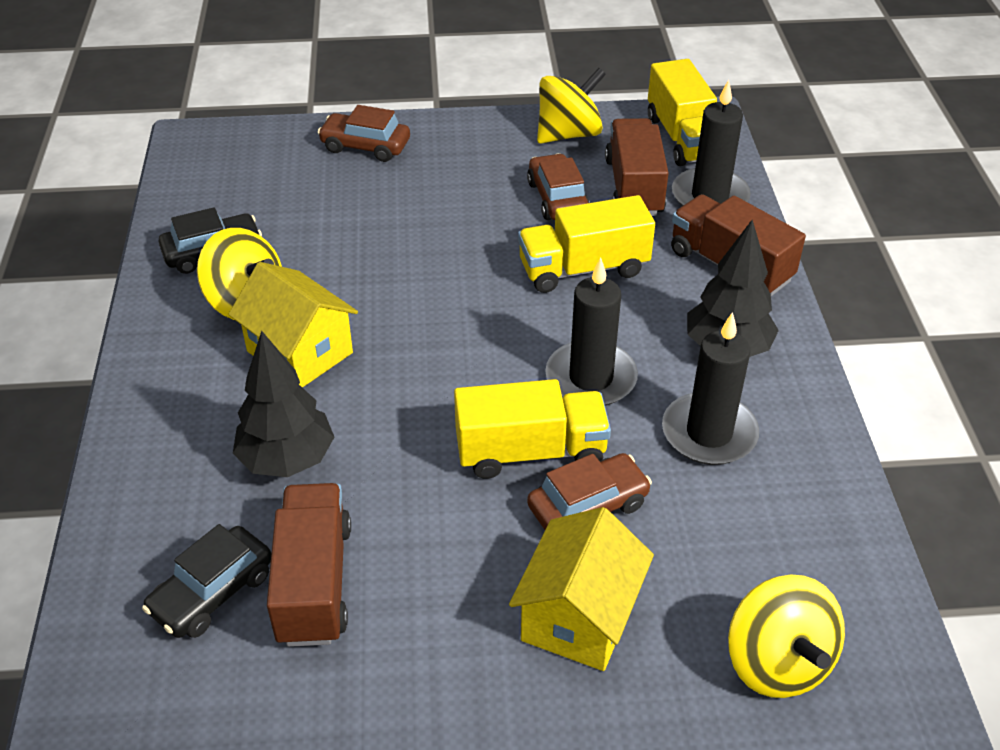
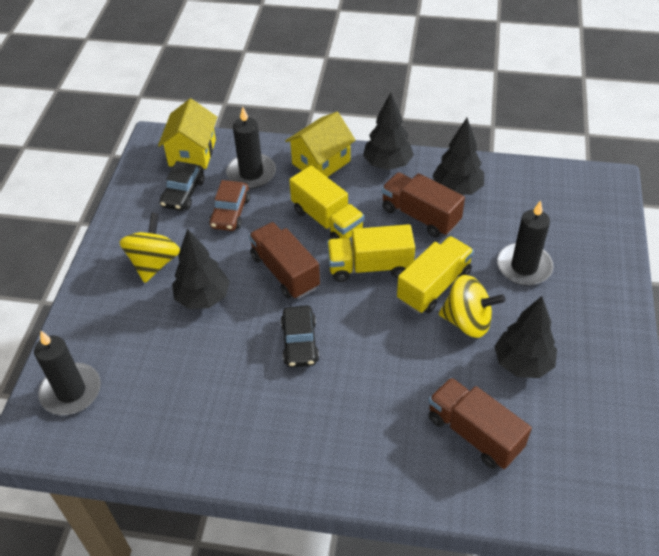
black tree: 2 -> 4
brown car: 3 -> 1
yellow spinning top: 3 -> 2

